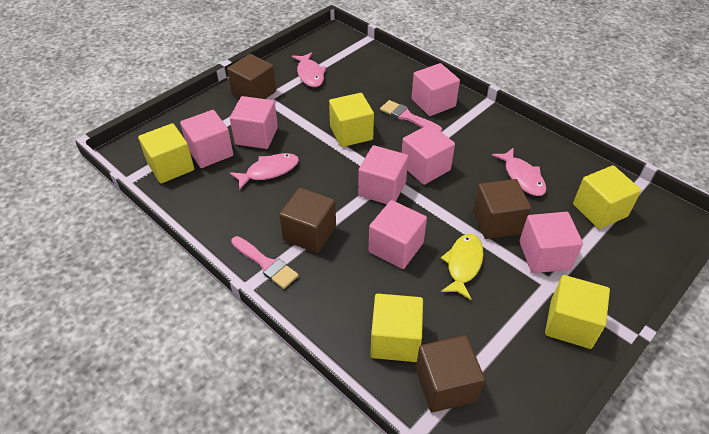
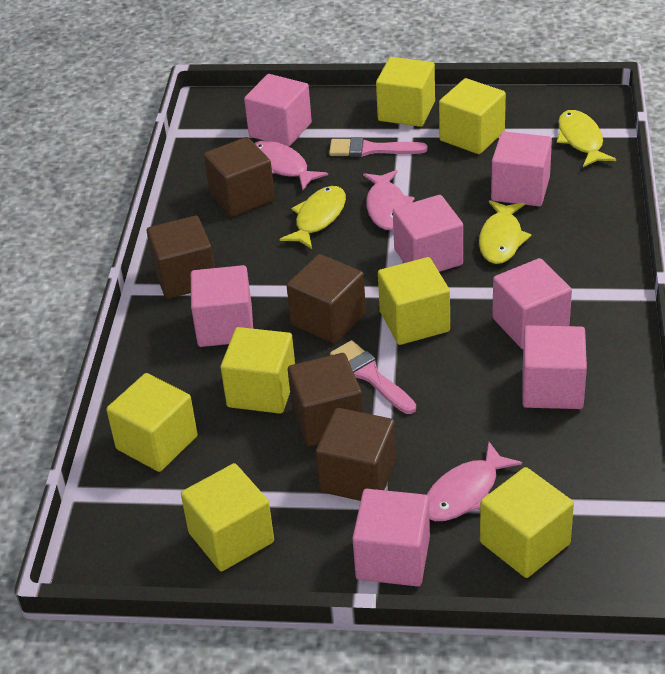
brown cube: 4 -> 5
yellow cube: 5 -> 7
yellow fish: 1 -> 3

